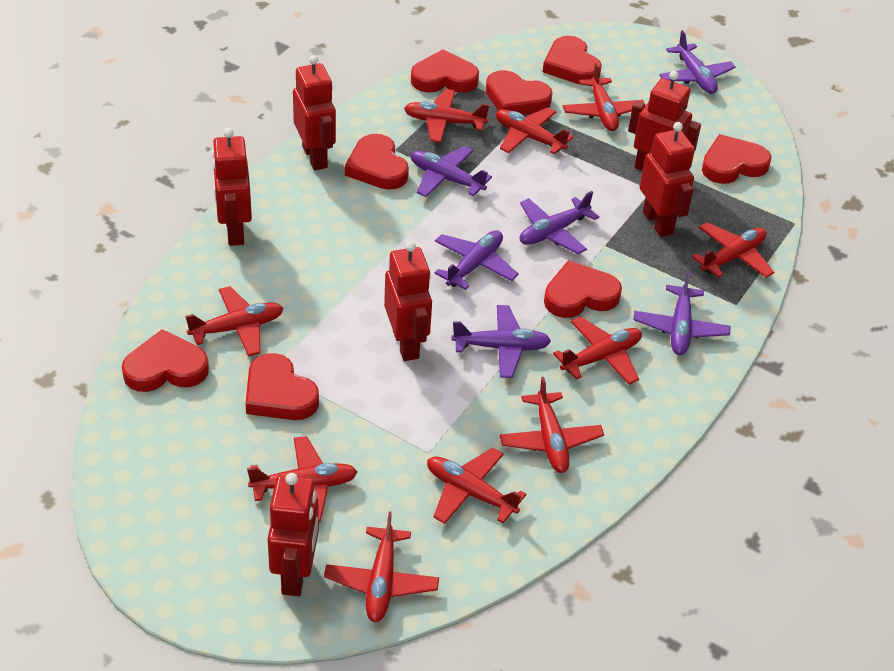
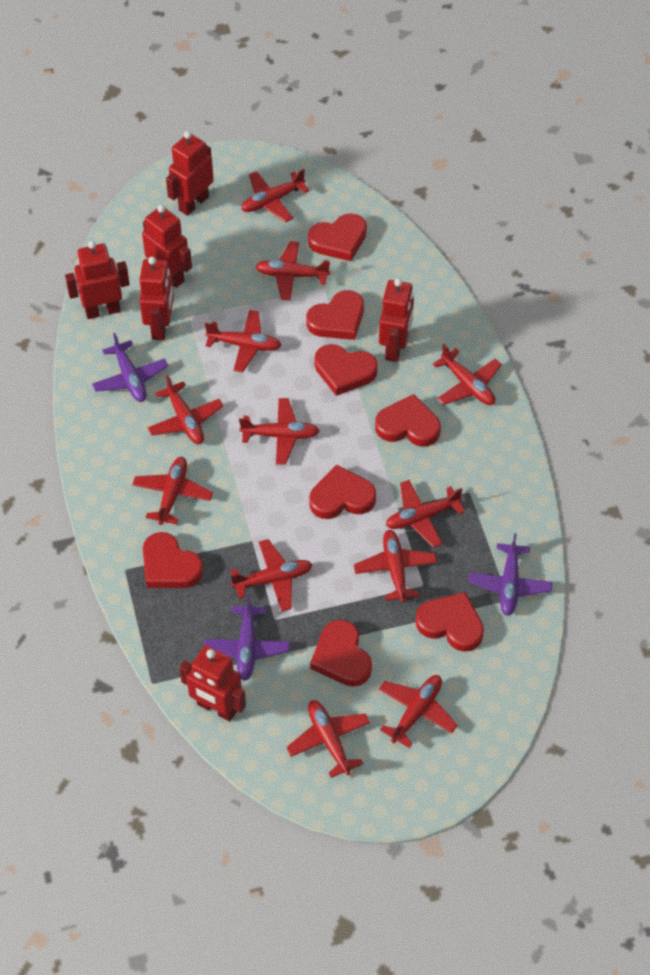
purple plane: 6 -> 3
red plane: 10 -> 12

